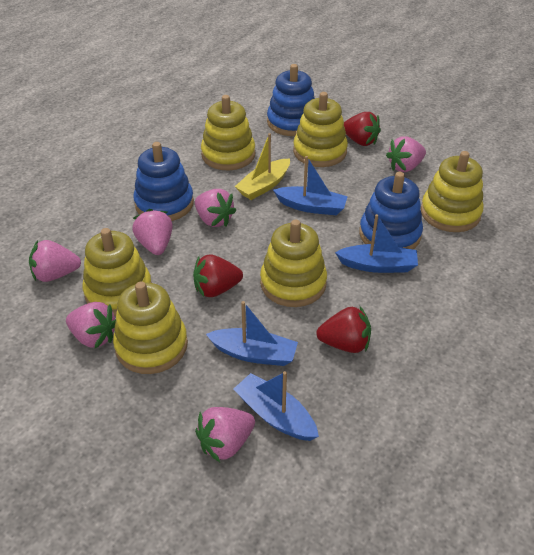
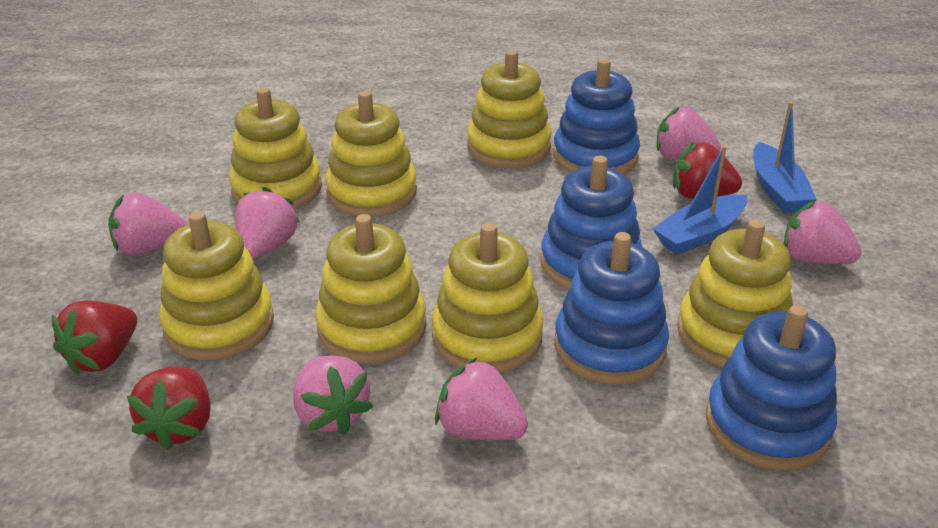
blue boat: 4 -> 2
blue stacking toy: 3 -> 4
yellow boat: 1 -> 0
yellow stacking toy: 6 -> 7

